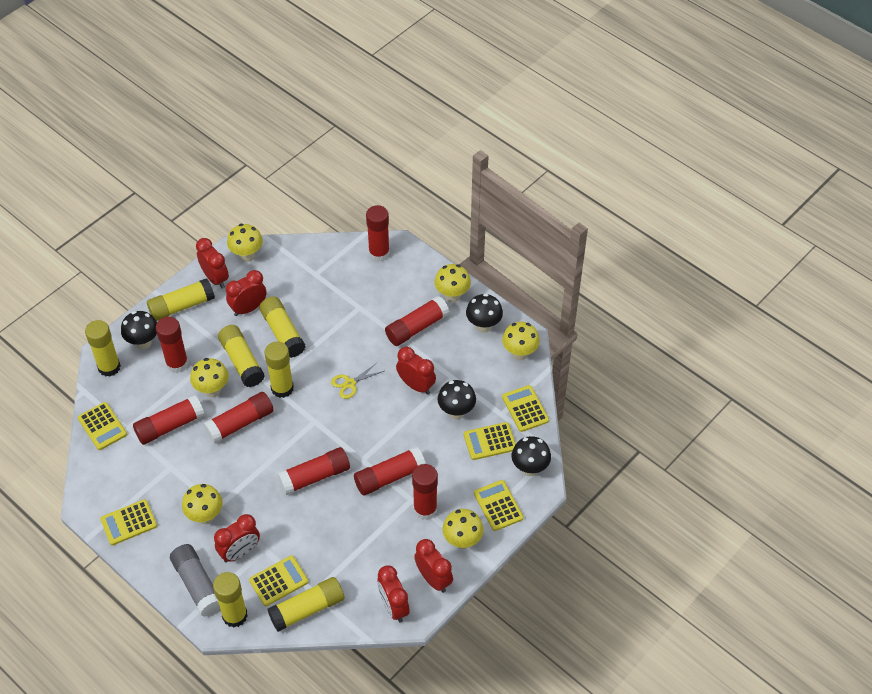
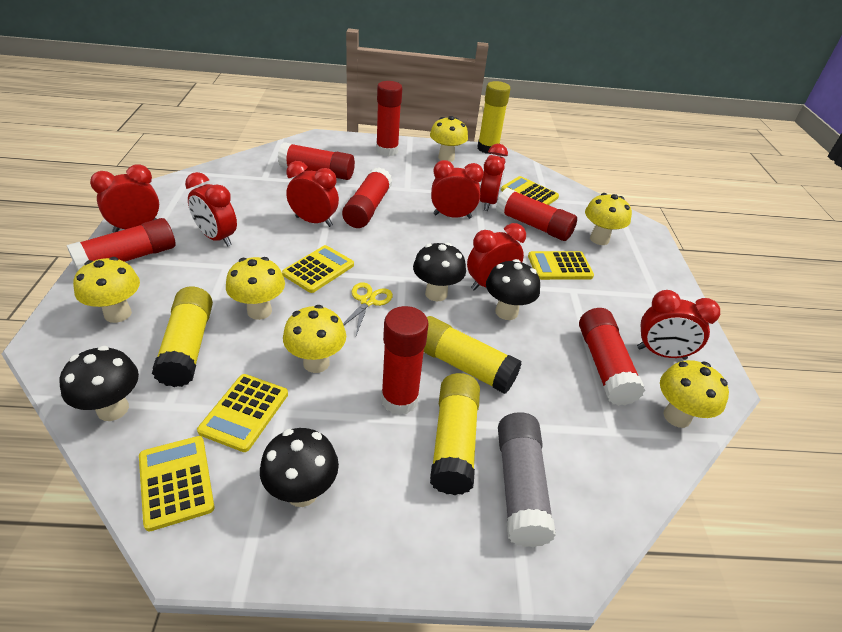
red clock: 6 -> 7
red glue stick: 8 -> 7
yellow calculator: 6 -> 5
yellow glue stick: 7 -> 4

